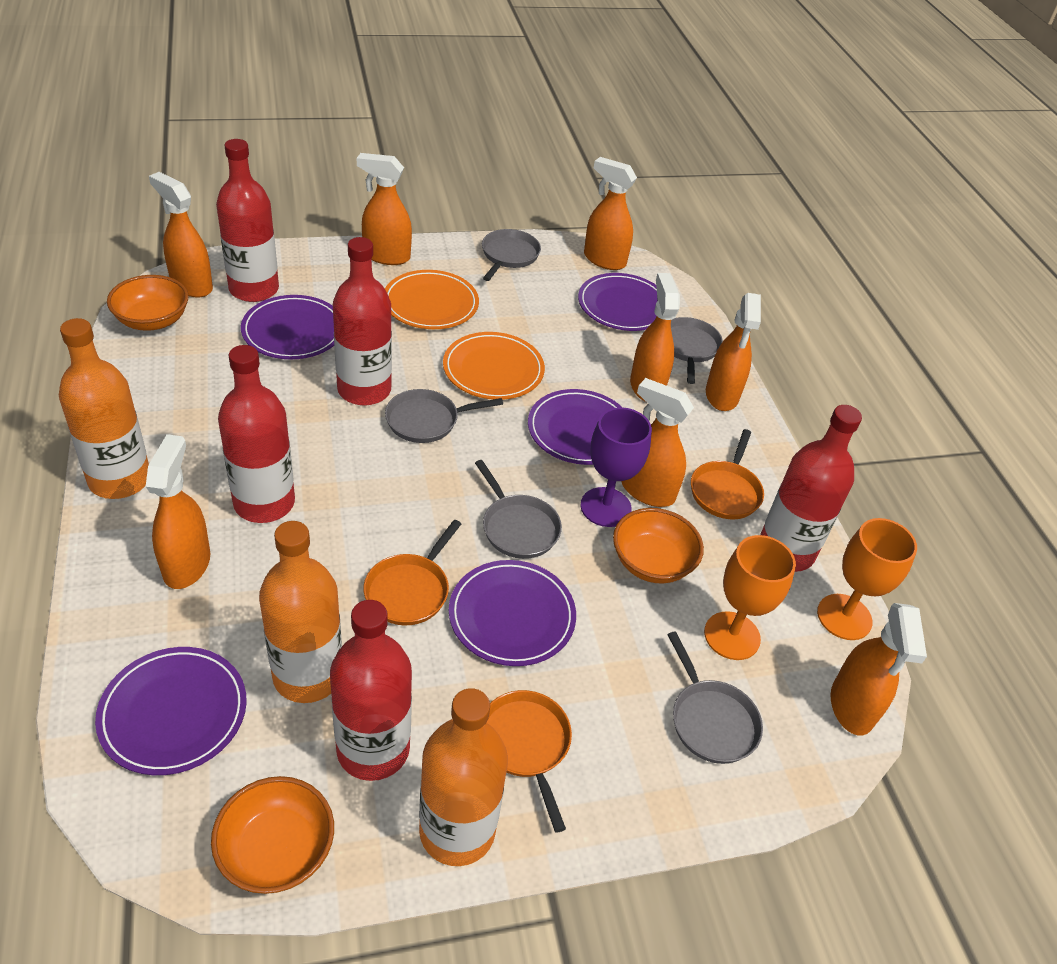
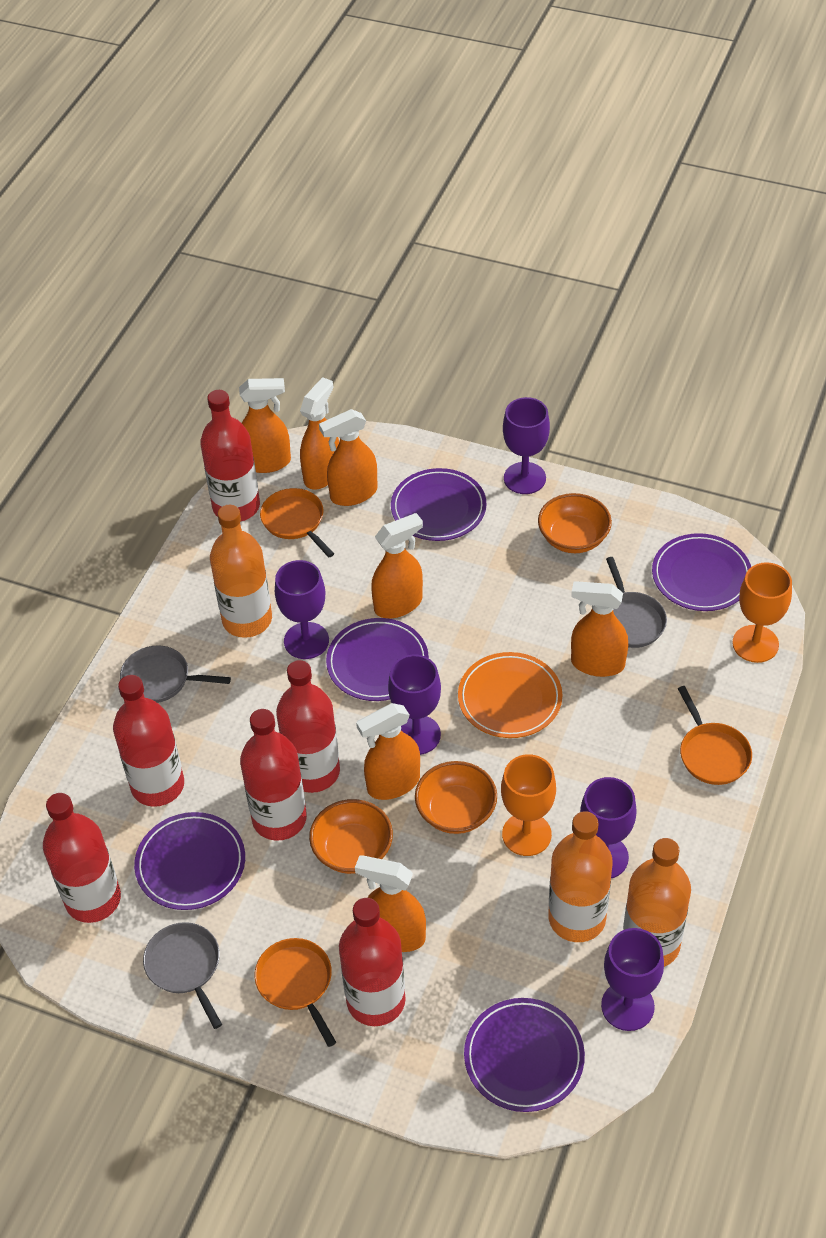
grey pan: 5 -> 3
orange plate: 2 -> 1
orange spray bottle: 8 -> 7
purple goblet: 1 -> 5
red bottle: 5 -> 6

